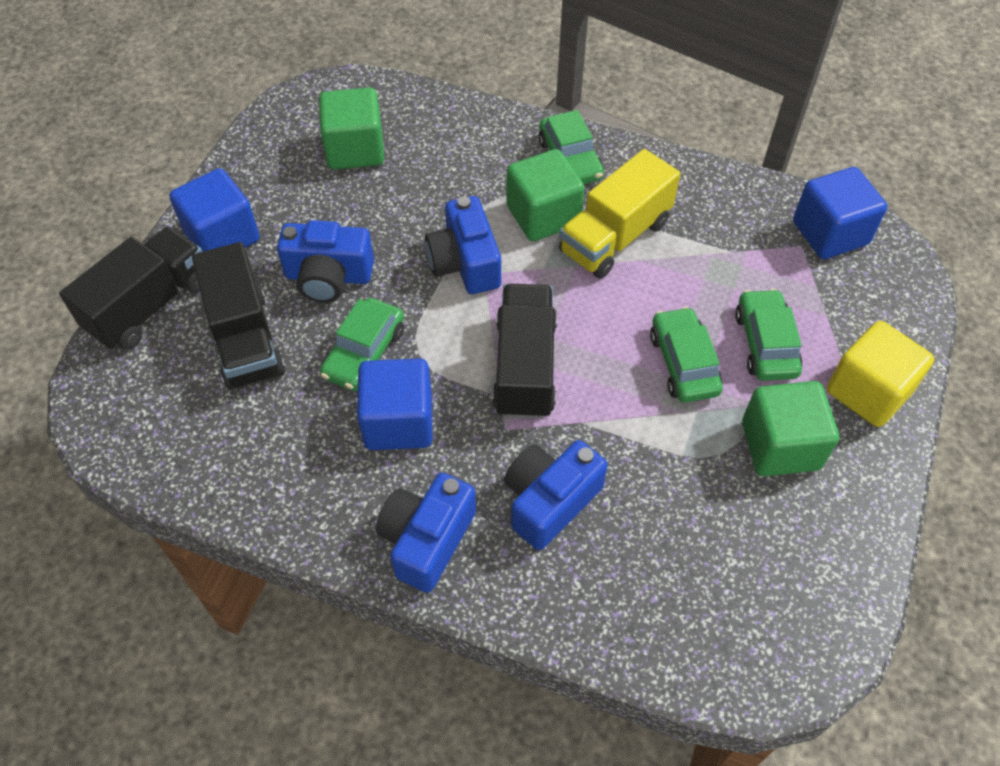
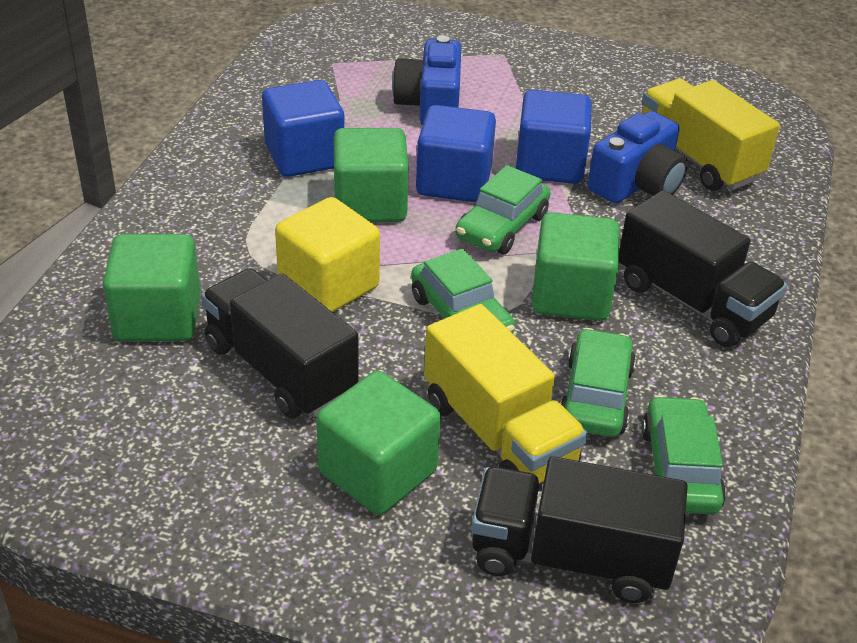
blue camera: 4 -> 2
green cube: 3 -> 4
yellow truck: 1 -> 2

